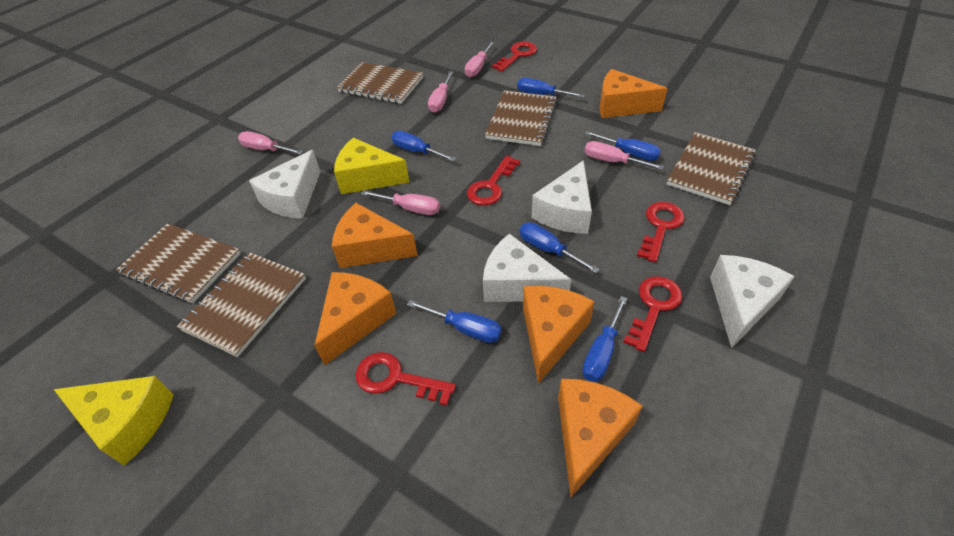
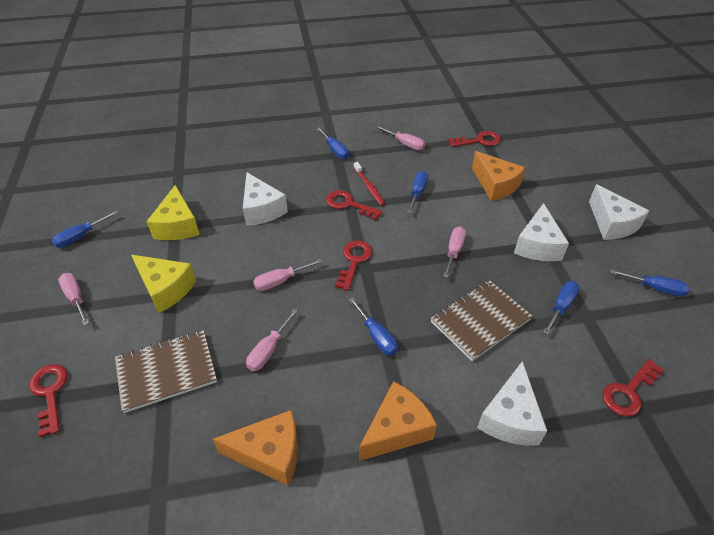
brown notebook: 5 -> 2
orange cheese: 5 -> 3
red toothbrush: 0 -> 1

